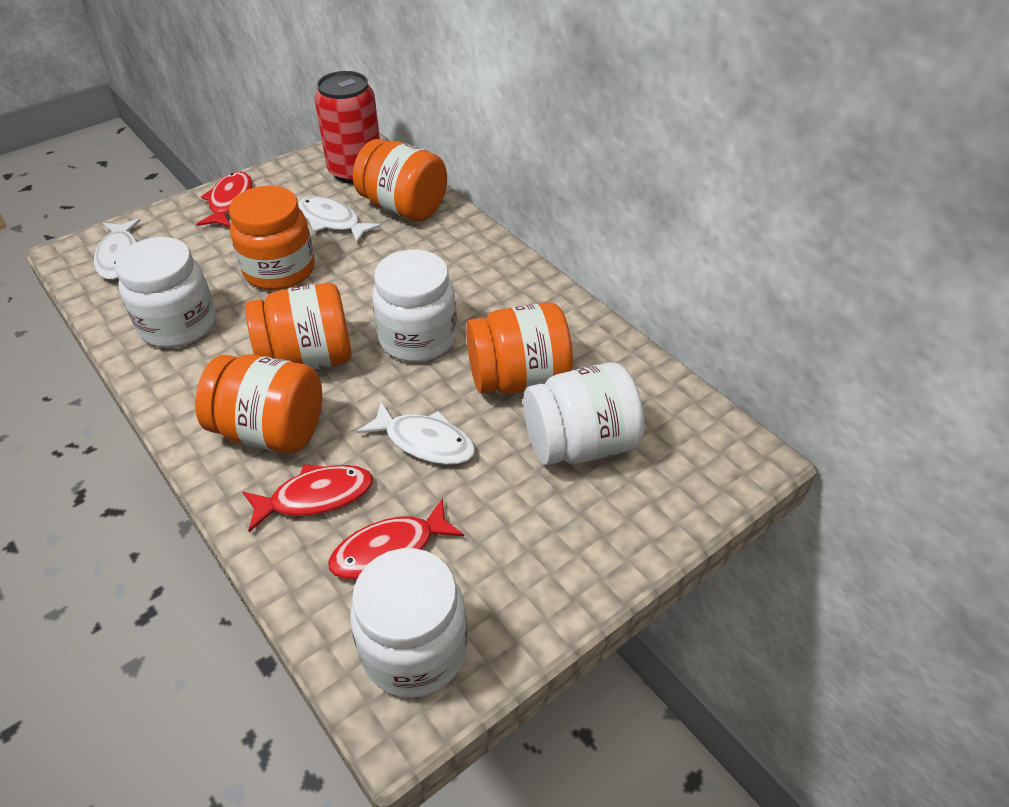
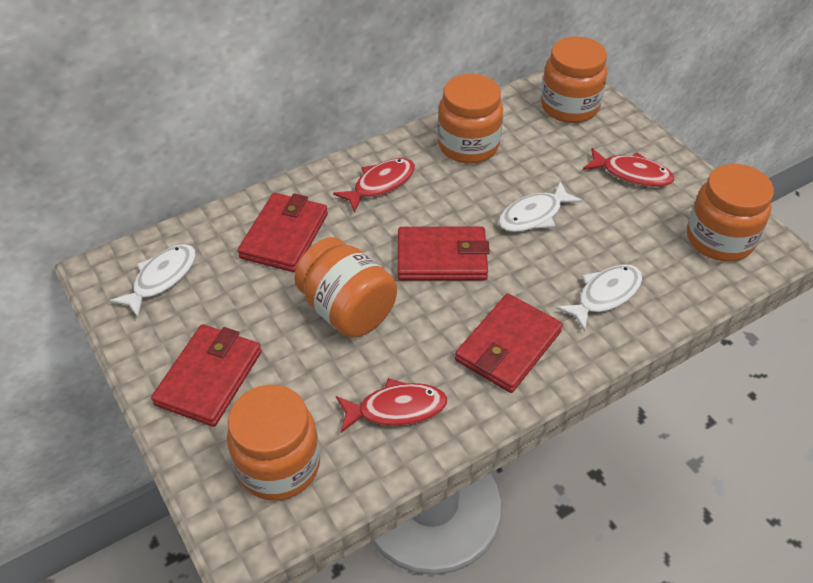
red can: 1 -> 0
red wallet: 0 -> 4
white jar: 4 -> 0

